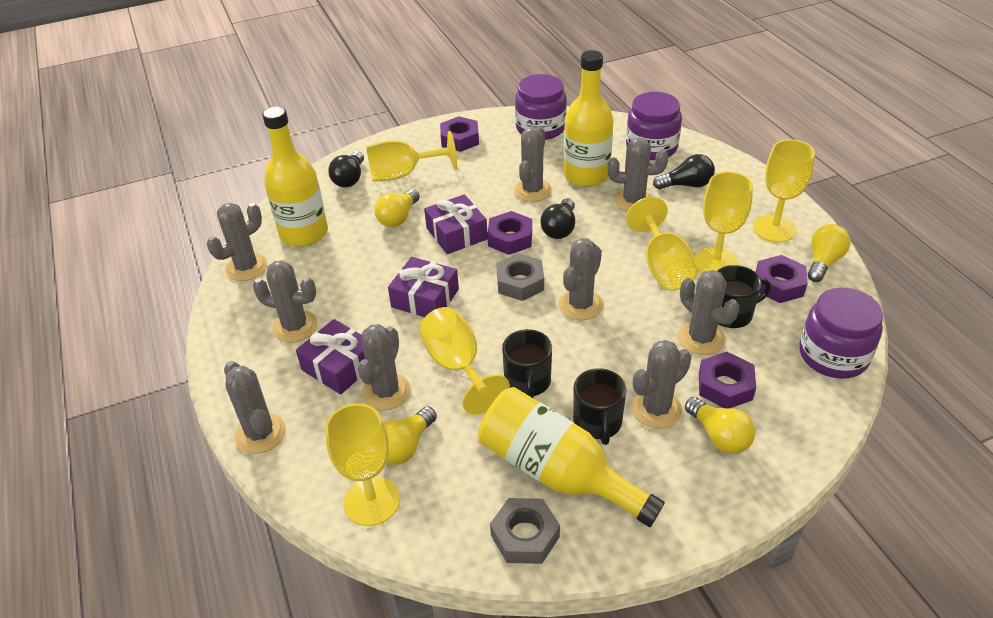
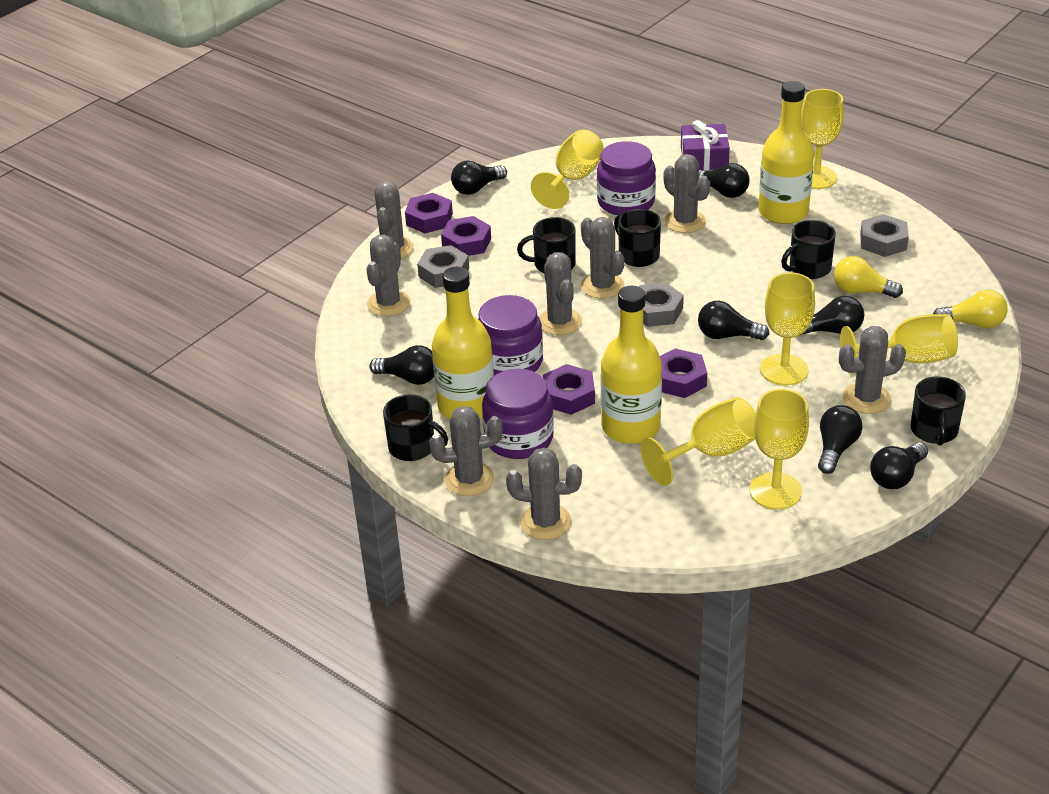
black light bulb: 3 -> 7
black mug: 3 -> 5
grey cactus: 9 -> 8
grey nut: 2 -> 3
purple gift: 3 -> 1
yellow light bulb: 4 -> 2

